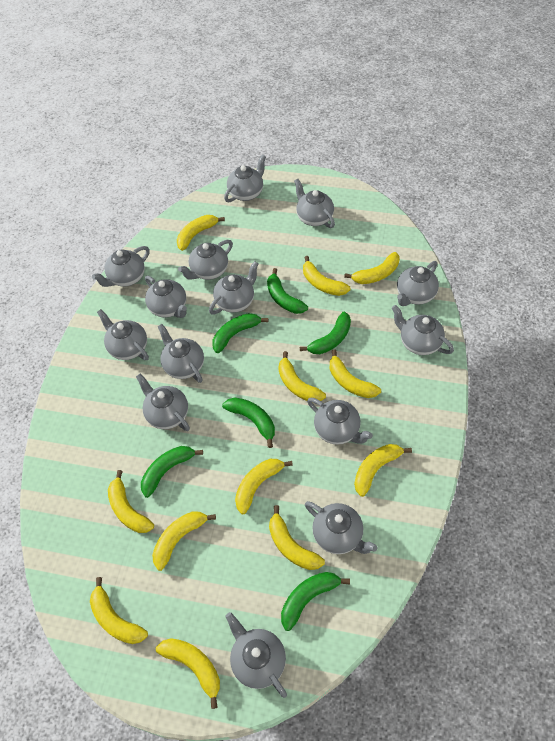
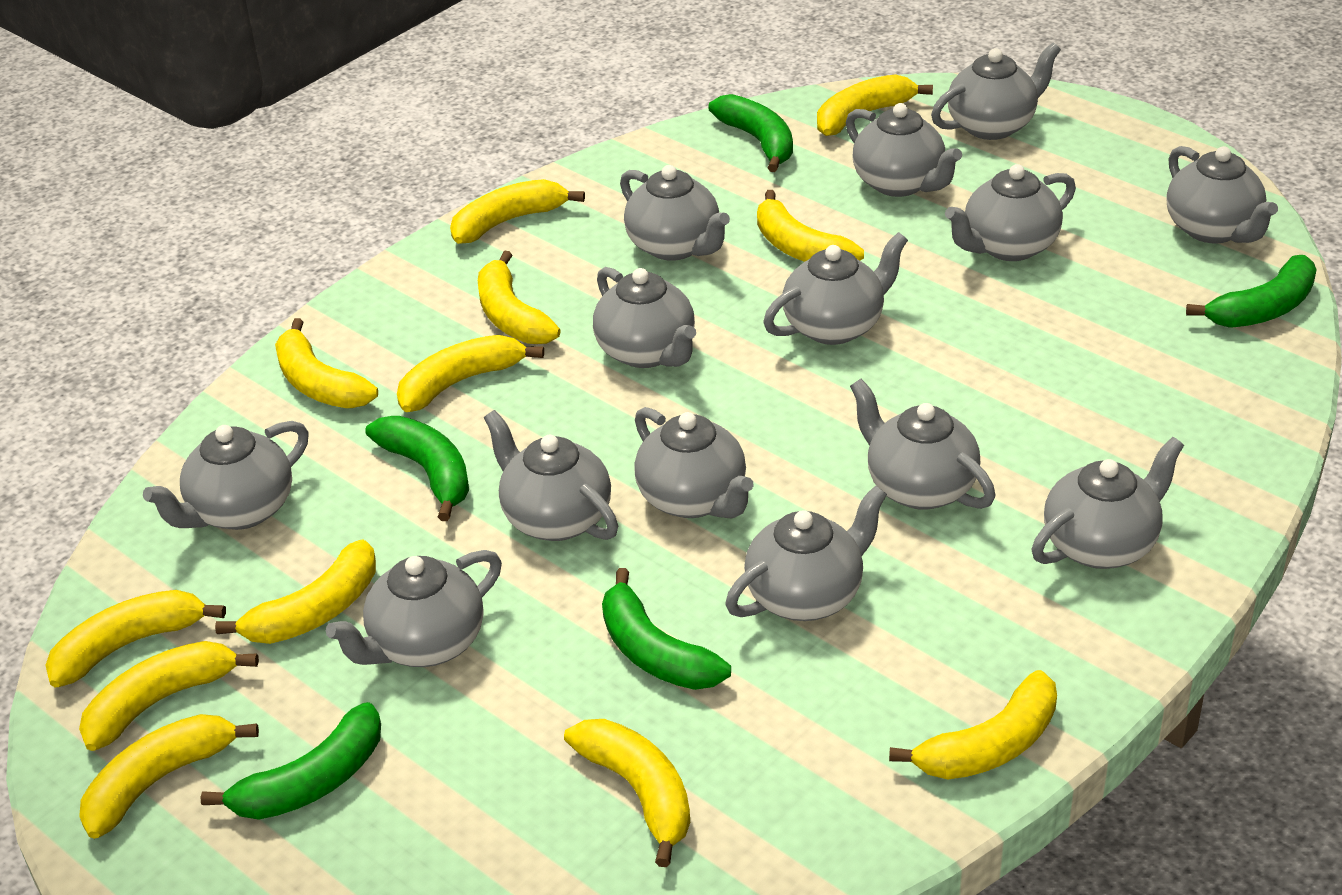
green banana: 6 -> 5

